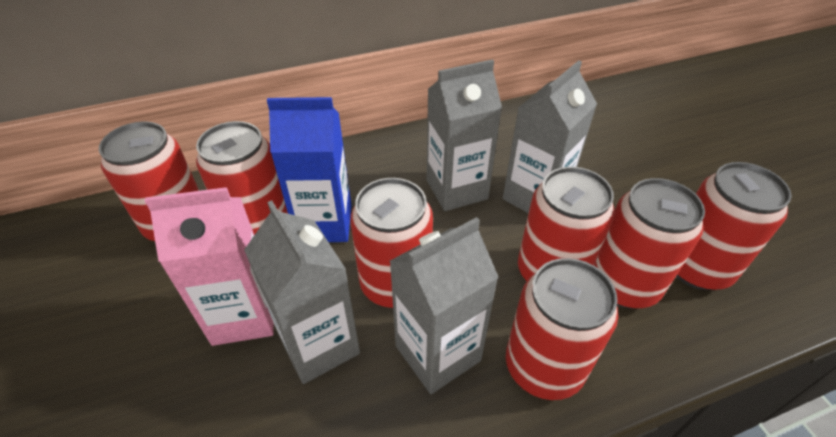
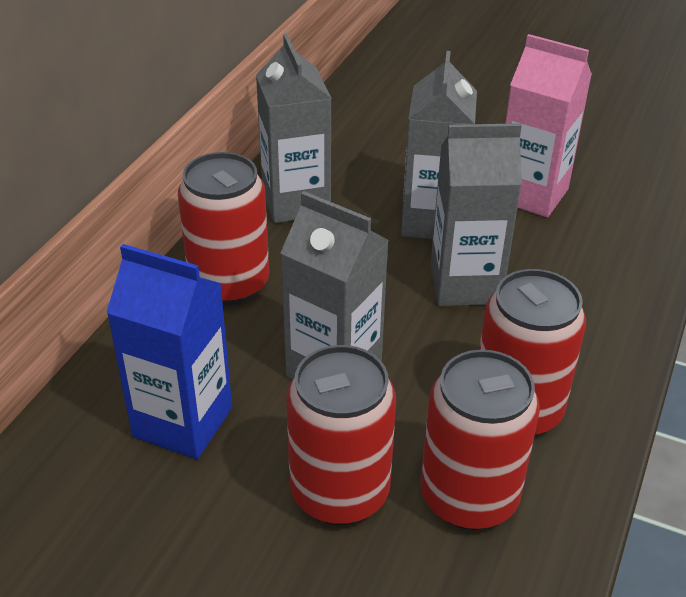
red can: 7 -> 4

